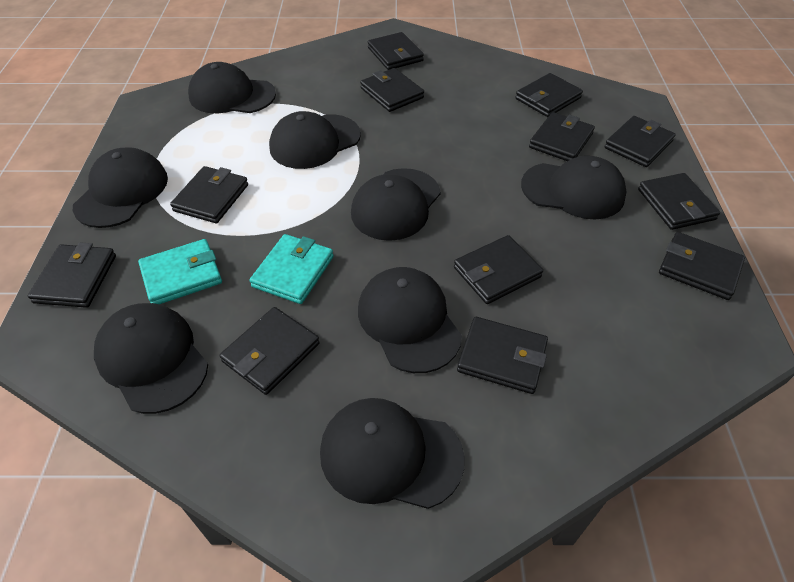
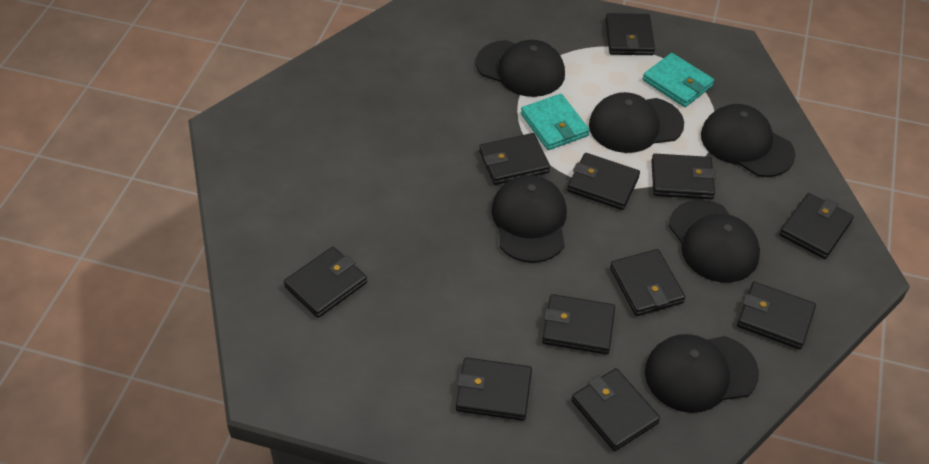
black cap: 8 -> 6
black wallet: 12 -> 11

